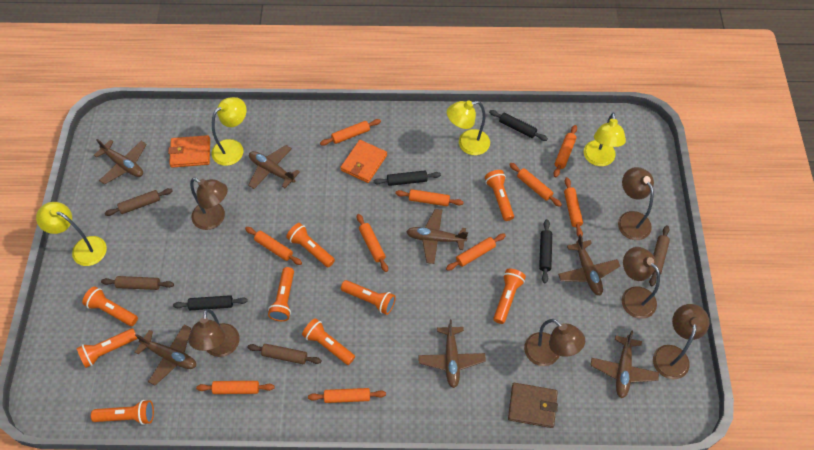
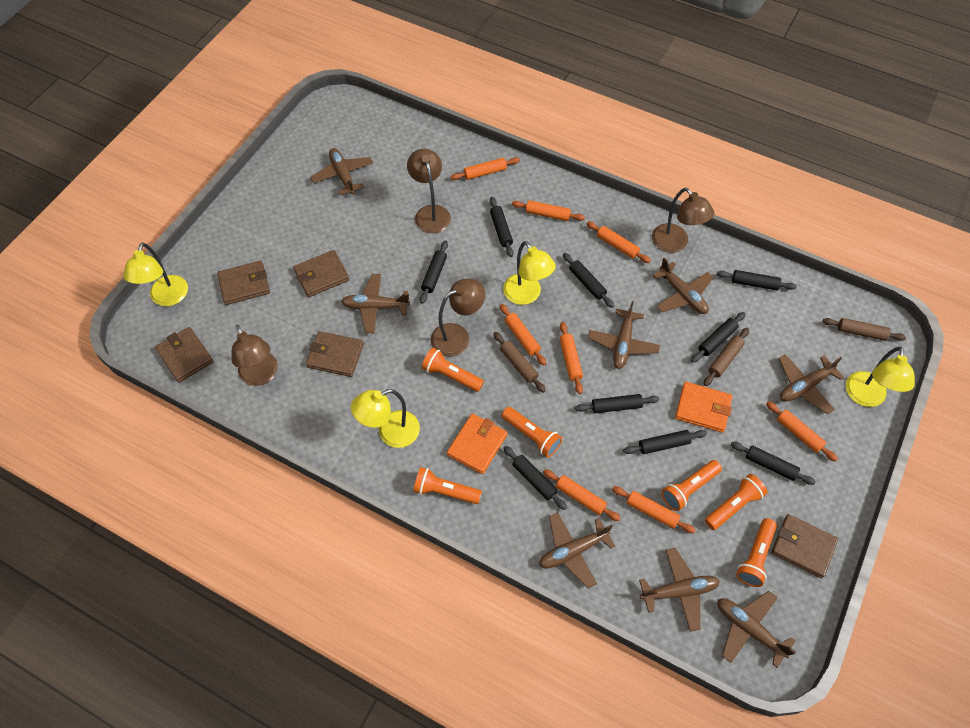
black rolling pin: 4 -> 9
brown lamp: 6 -> 4
brown plane: 7 -> 8
brown rolling pin: 4 -> 3
brown wallet: 1 -> 5
orange flashlight: 9 -> 6
orange rolling pin: 10 -> 8

